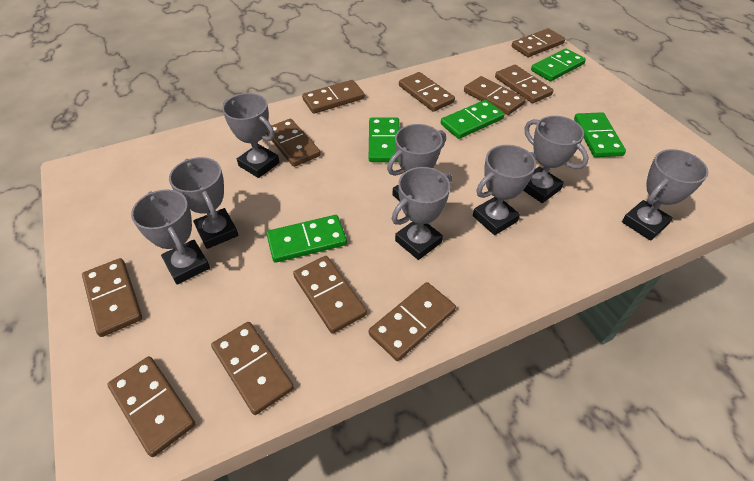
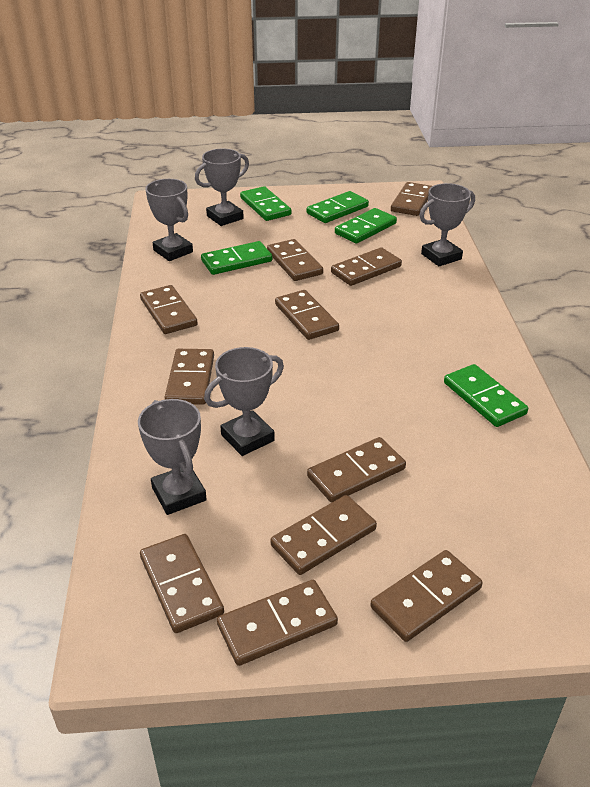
grey trophy: 8 -> 5

